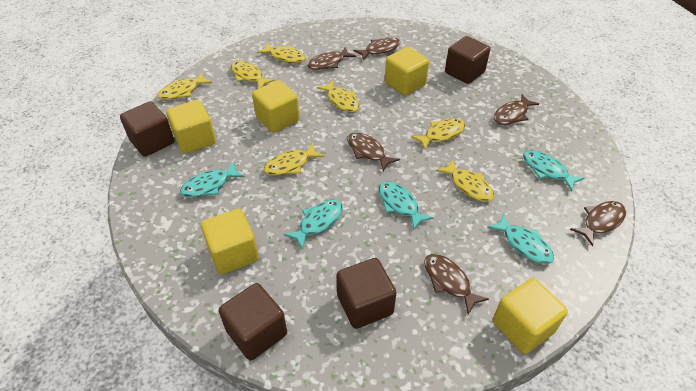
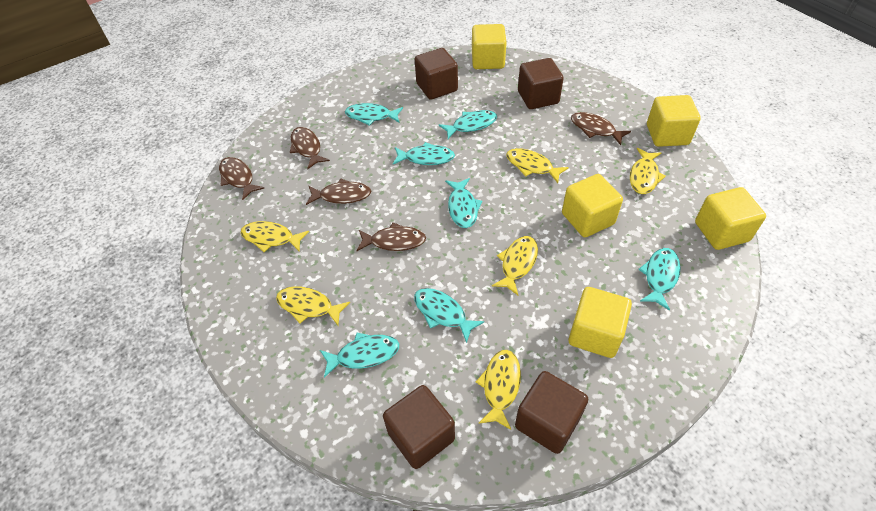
brown fish: 6 -> 5
turquoise fish: 5 -> 7
yellow fish: 7 -> 6

